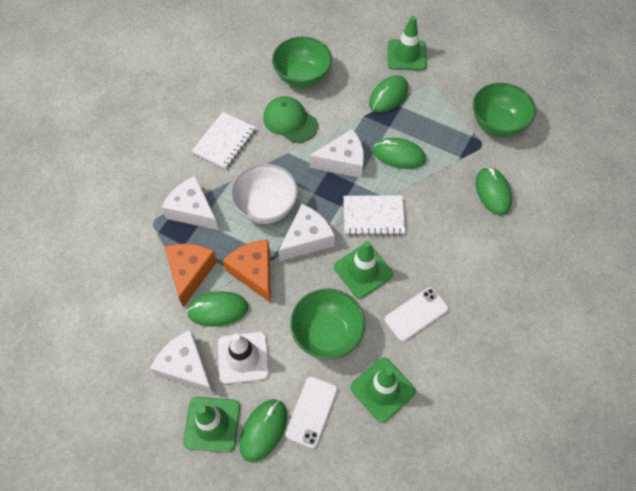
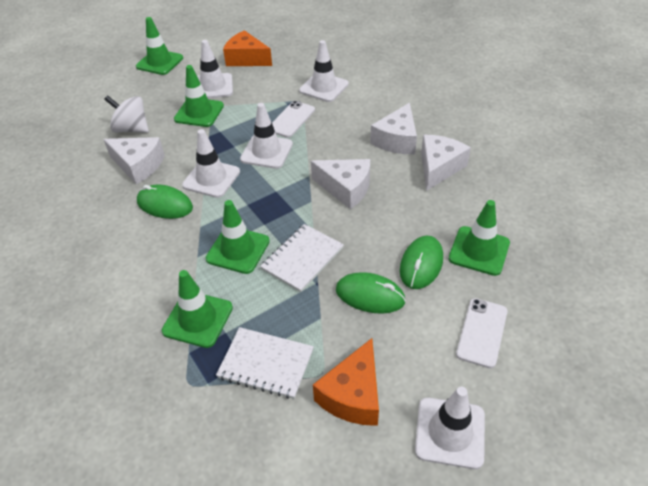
green bowl: 3 -> 0
green cap: 1 -> 0
green mouse: 5 -> 3
green traffic cone: 4 -> 5
white bowl: 1 -> 0
white spinning top: 0 -> 1
white traffic cone: 1 -> 5

